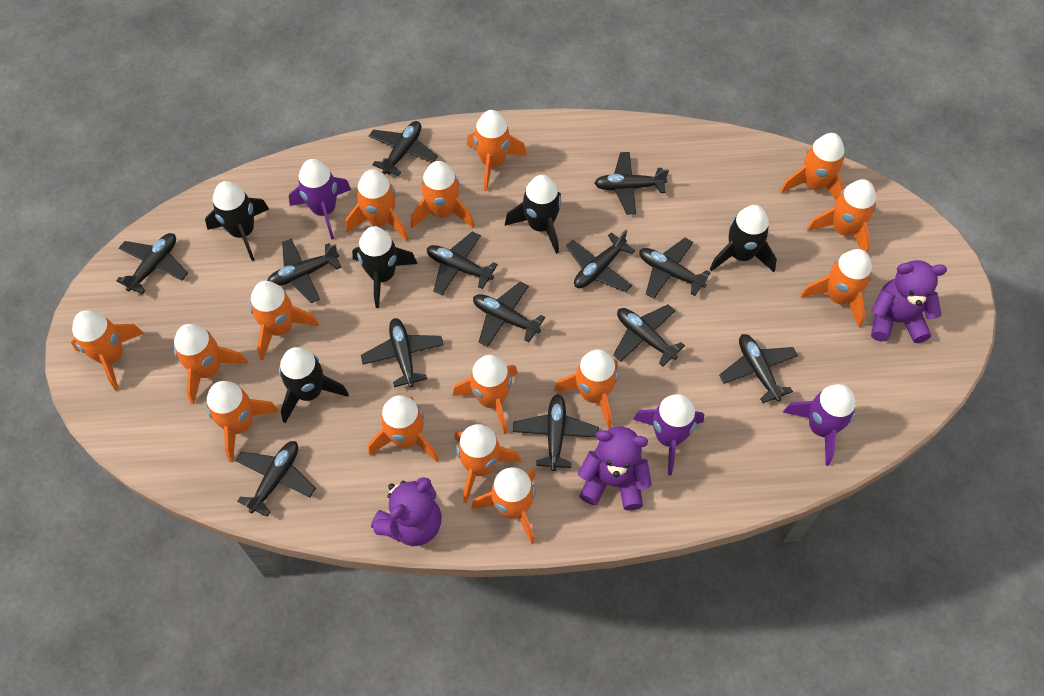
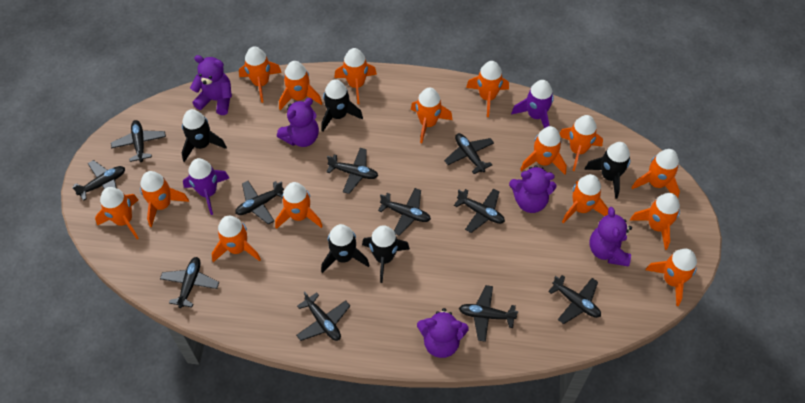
black plane: 13 -> 11
purple rocket: 3 -> 2
purple teddy bear: 3 -> 5

